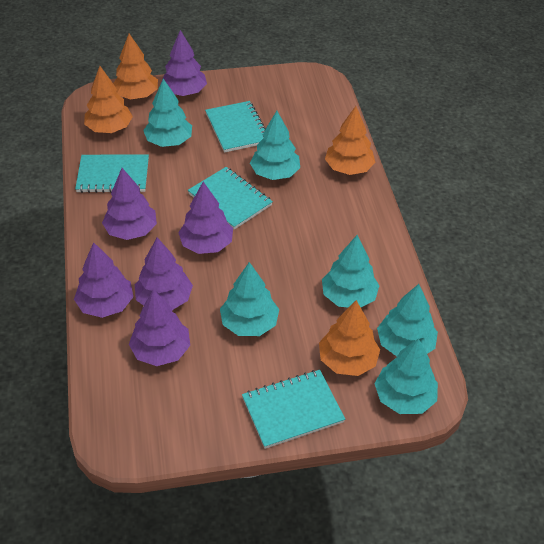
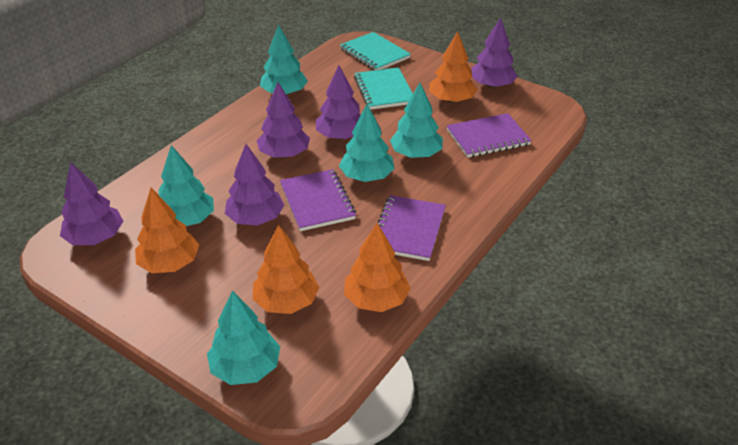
purple notebook: 0 -> 3
purple tree: 6 -> 5
turquoise notebook: 4 -> 2
turquoise tree: 6 -> 5

